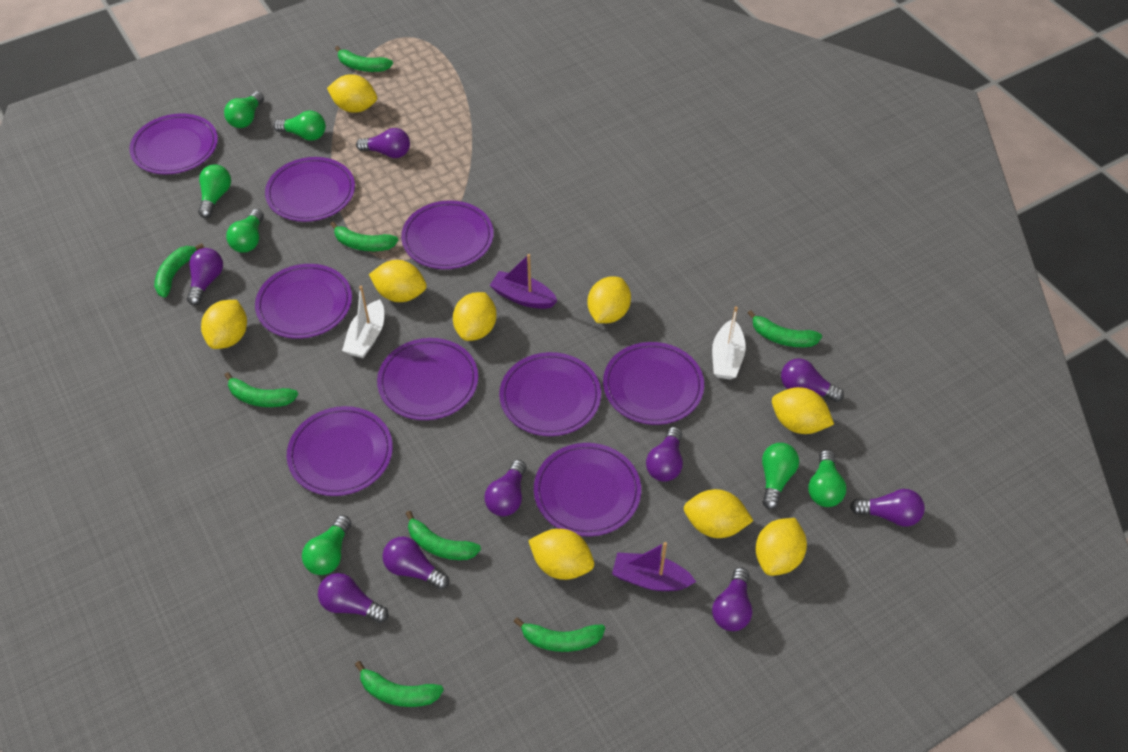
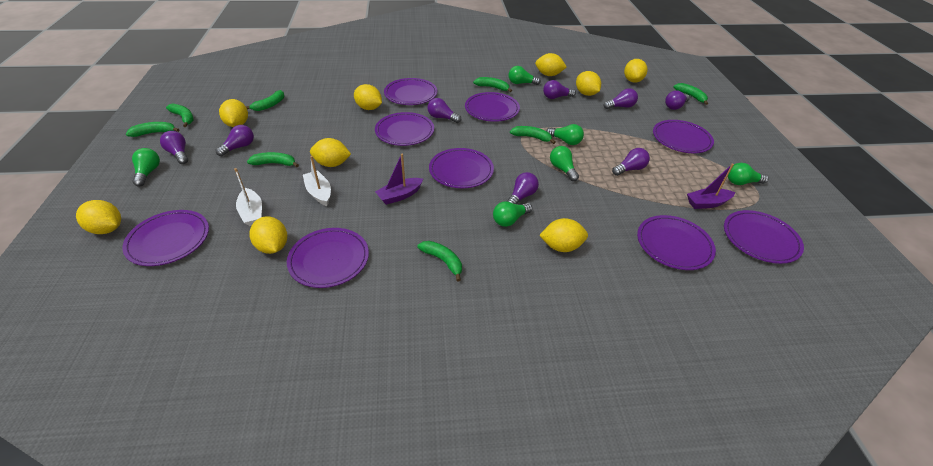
green light bulb: 7 -> 6
purple light bulb: 9 -> 8

